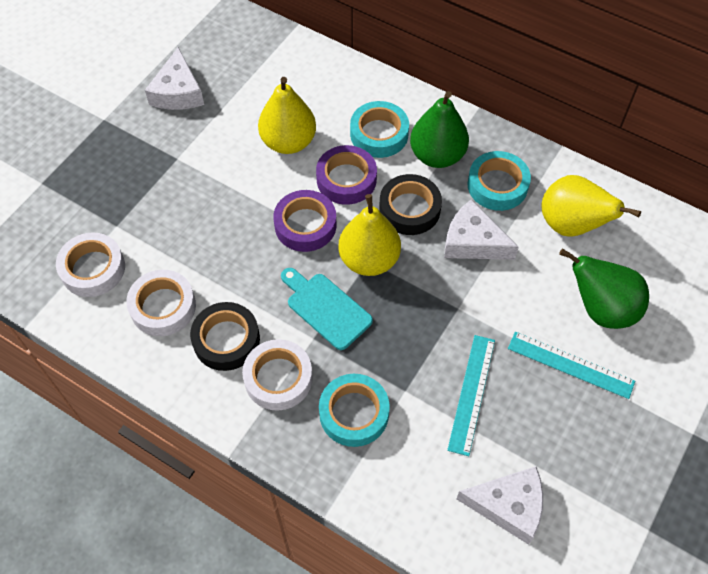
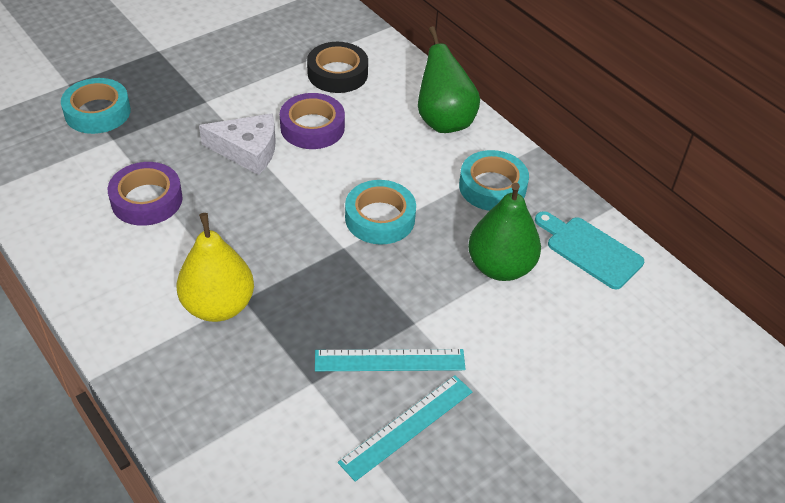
black tape: 2 -> 1
white cheese: 3 -> 1
white tape: 3 -> 0
yellow pear: 3 -> 1

